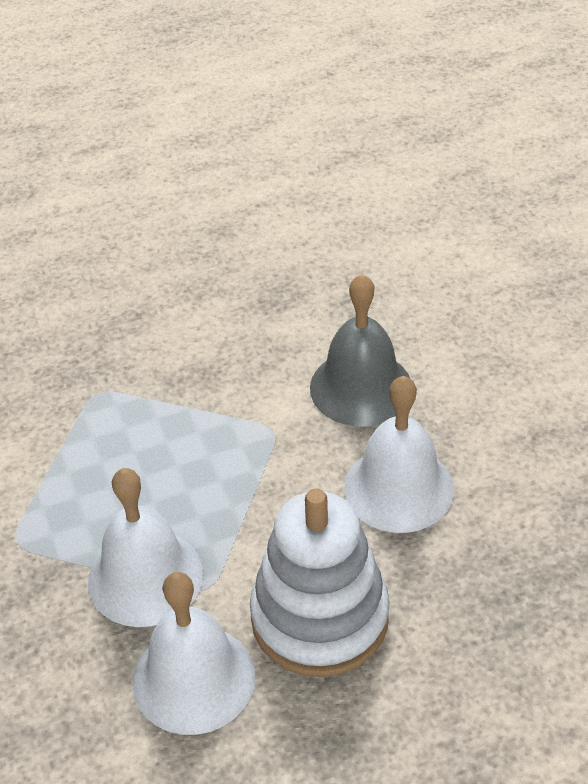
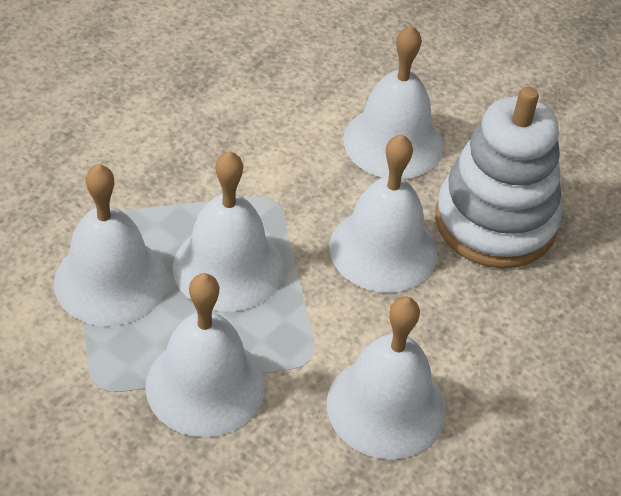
grey bell: 1 -> 0
white bell: 3 -> 6

